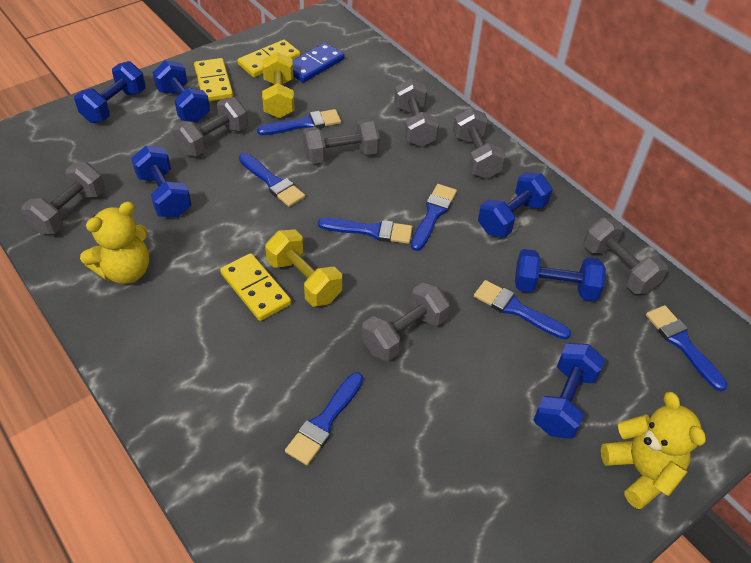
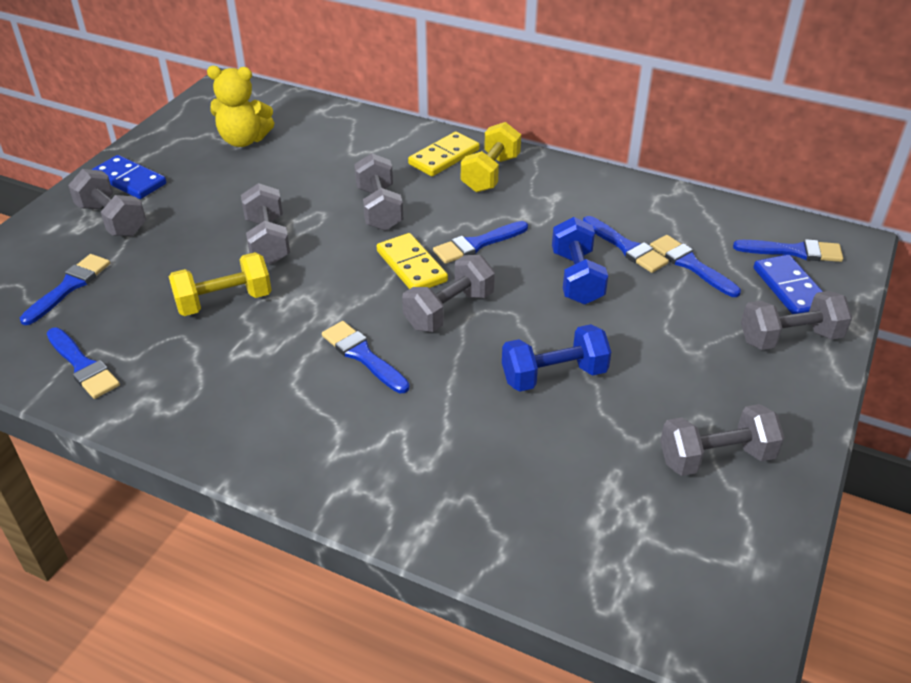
blue domino: 1 -> 2
blue dumbbell: 6 -> 2
grey dumbbell: 7 -> 6
yellow domino: 3 -> 2
yellow teddy bear: 2 -> 1

